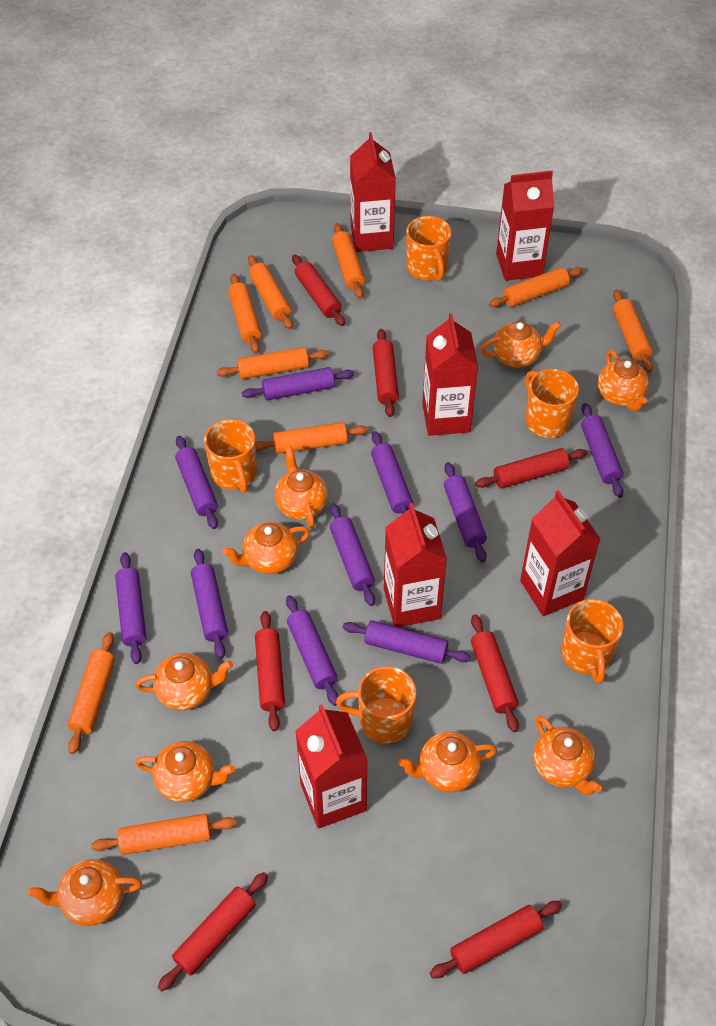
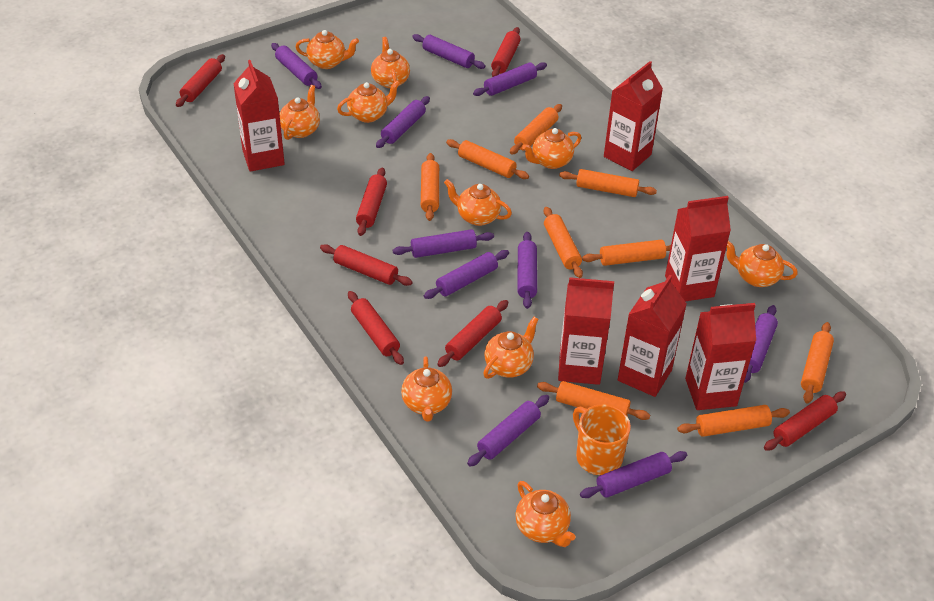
orange mug: 5 -> 1
orange teapot: 9 -> 10

